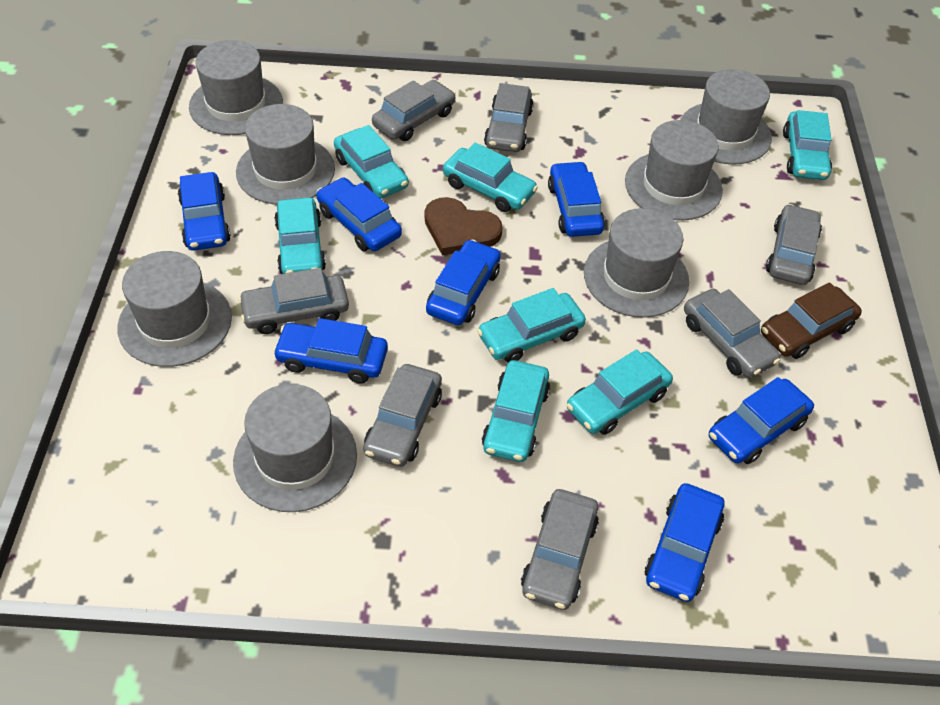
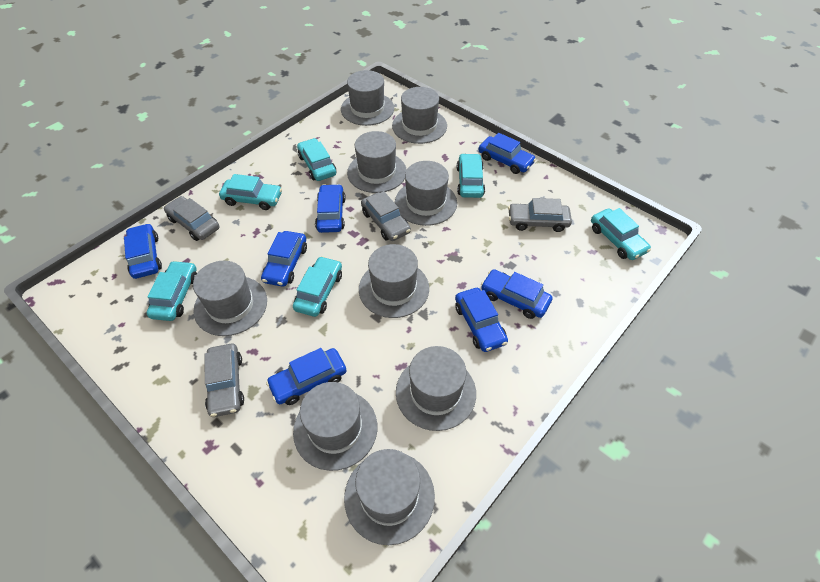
brown car: 1 -> 0
brown heart: 1 -> 0
grey car: 7 -> 4
grey hat: 7 -> 9
turquoise car: 7 -> 6

